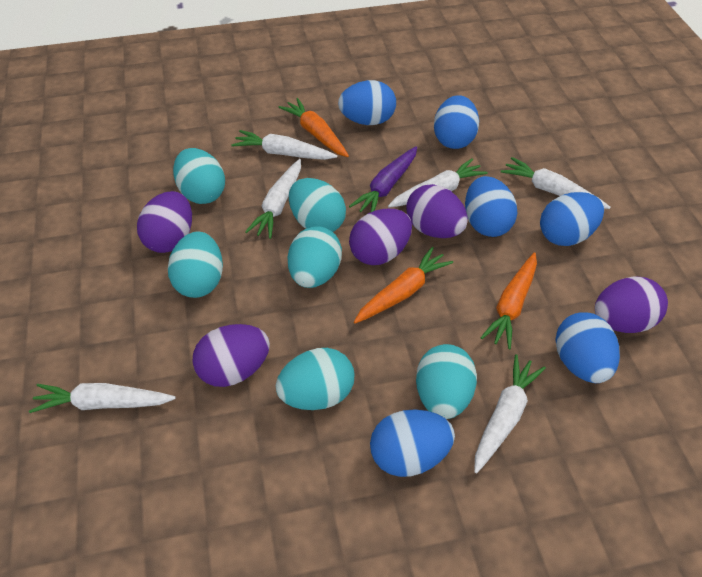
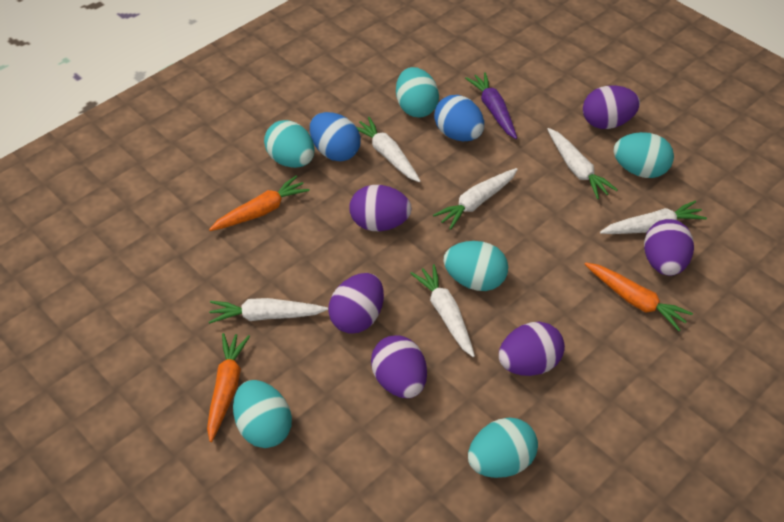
blue egg: 6 -> 2
purple egg: 5 -> 6

